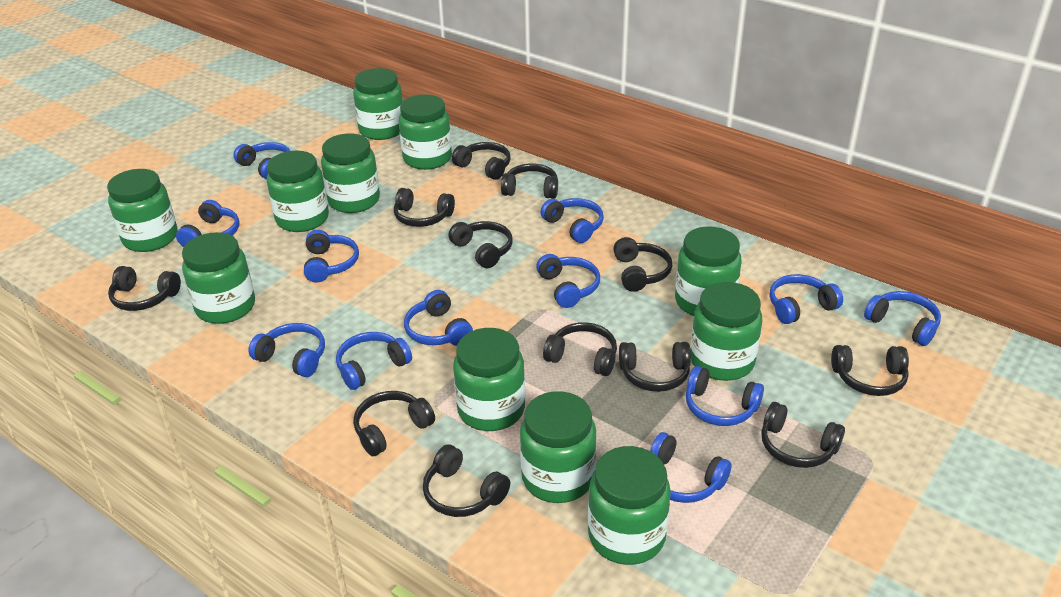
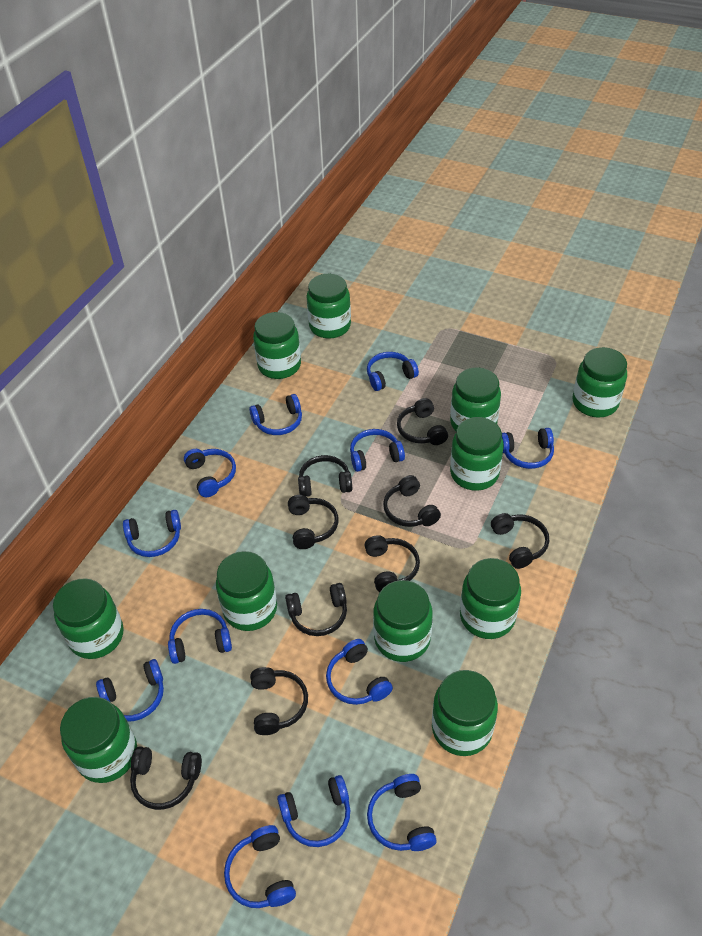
black headphones: 12 -> 9

